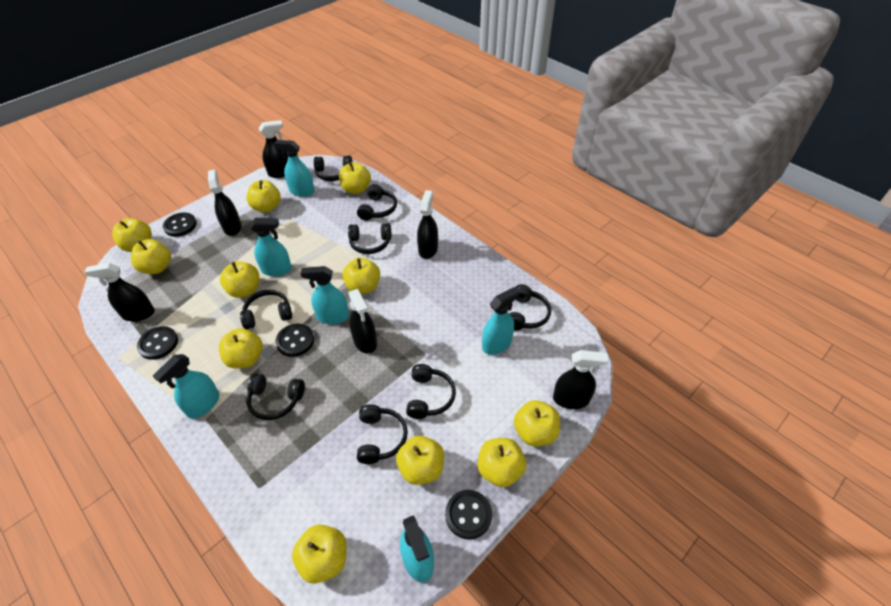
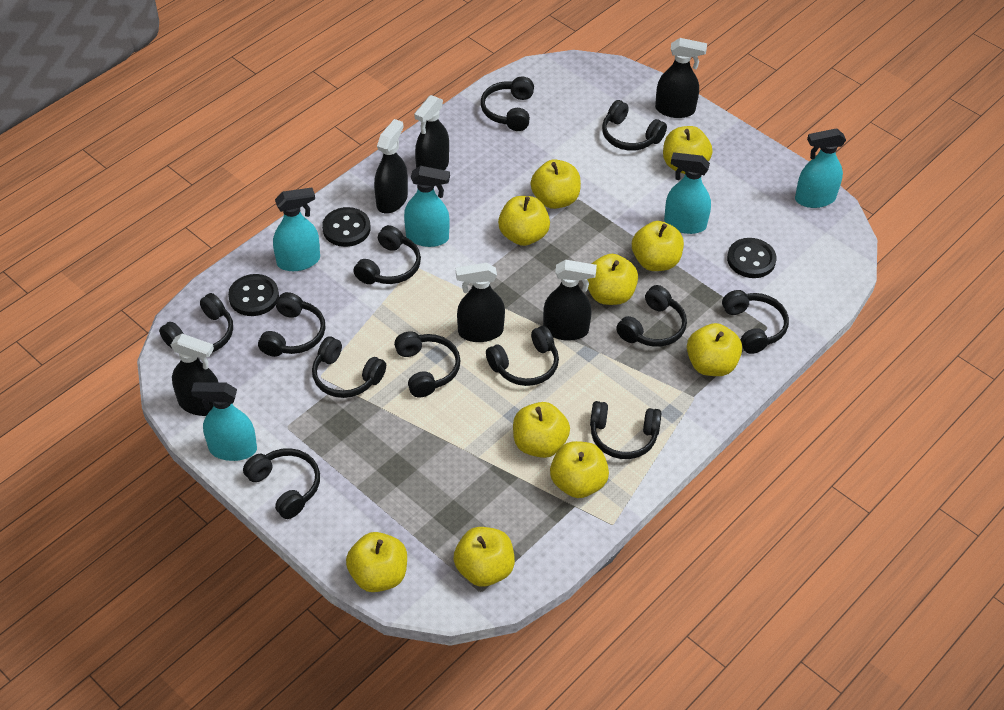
black button: 4 -> 3
black headphones: 8 -> 12
turquoise spray bottle: 6 -> 5
yellow apple: 11 -> 10

